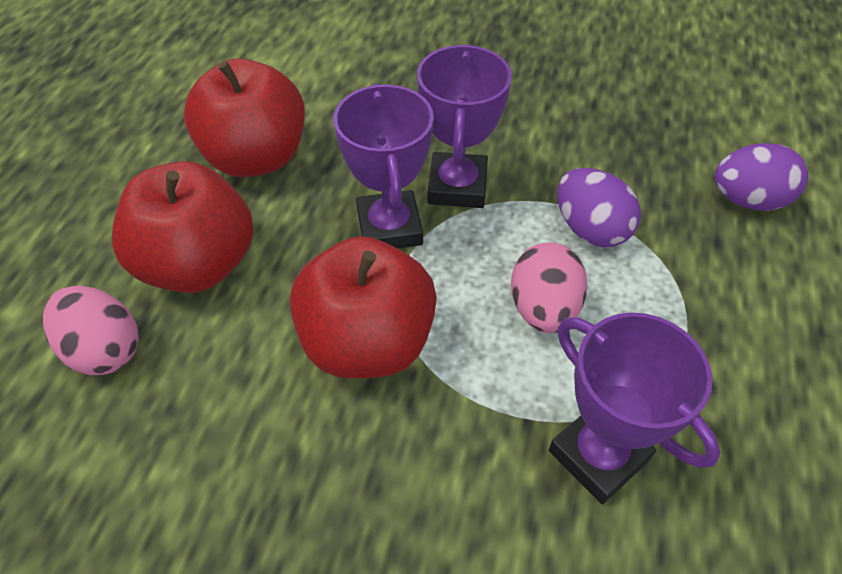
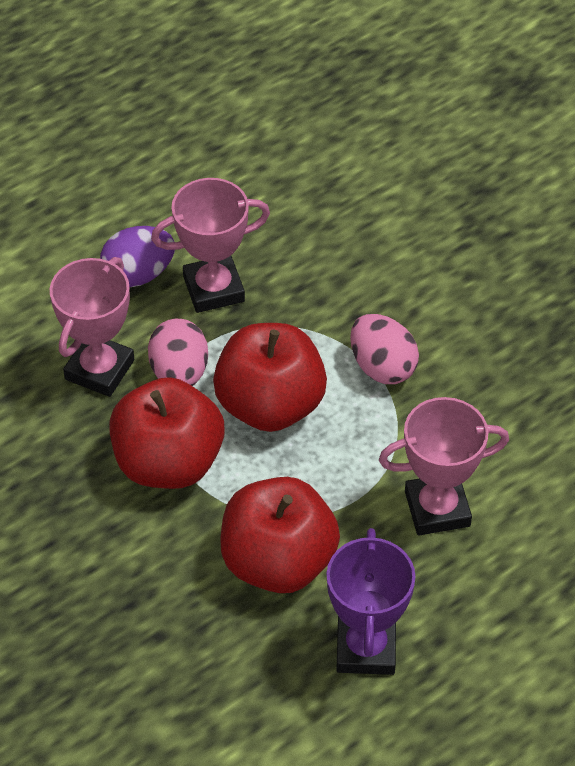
pink trophy: 0 -> 3
purple egg: 2 -> 1
purple trophy: 3 -> 1

